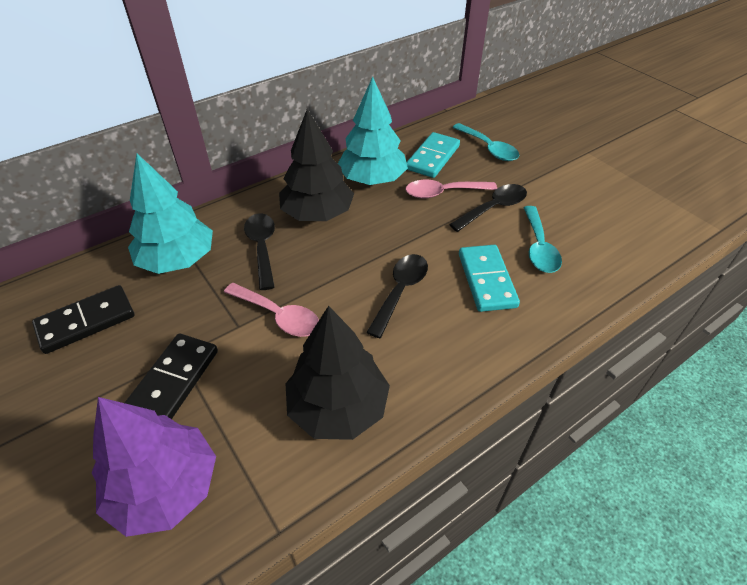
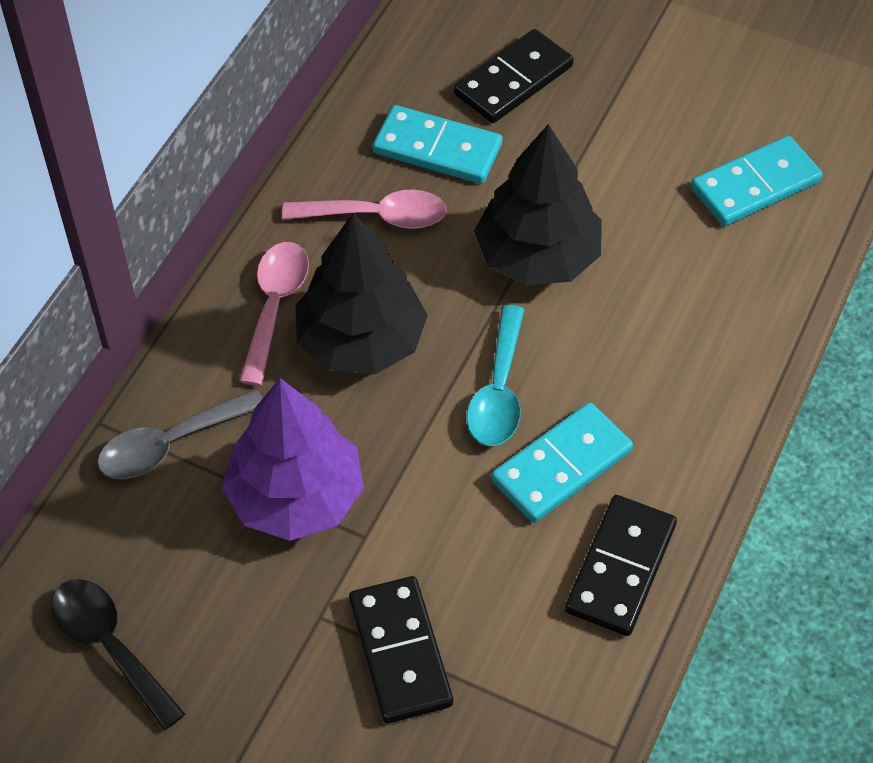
black domino: 2 -> 3
black spoon: 3 -> 1
grey spoon: 0 -> 1
turquoise domino: 2 -> 3
turquoise spoon: 2 -> 1
turquoise tree: 2 -> 0

